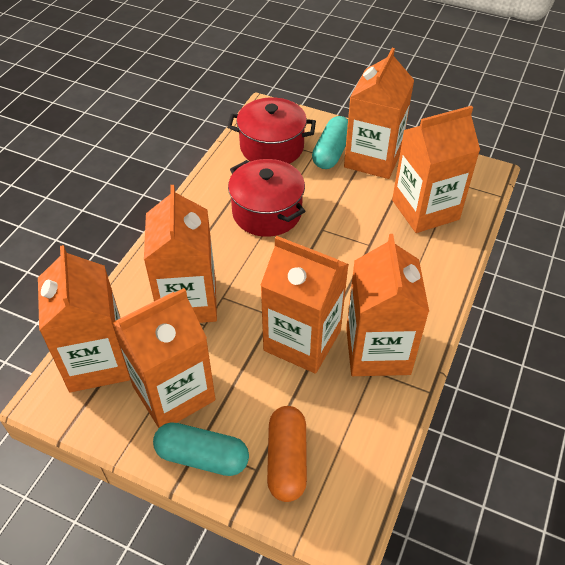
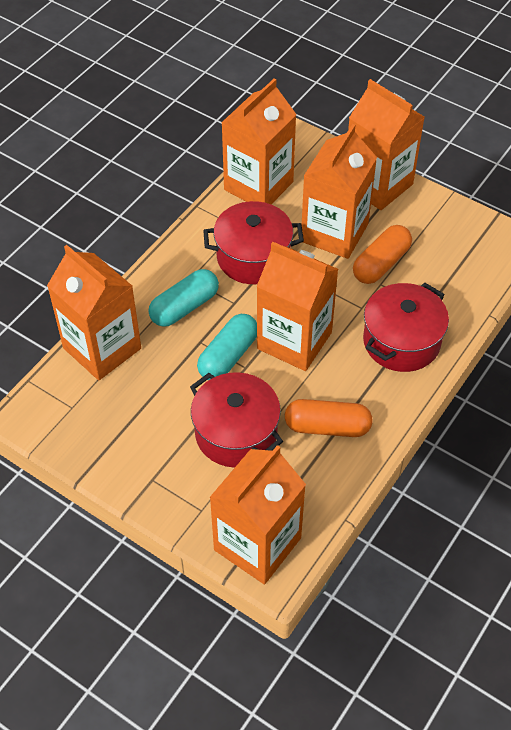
orange capsule: 1 -> 2
orange carton: 7 -> 6
red pot: 2 -> 3

